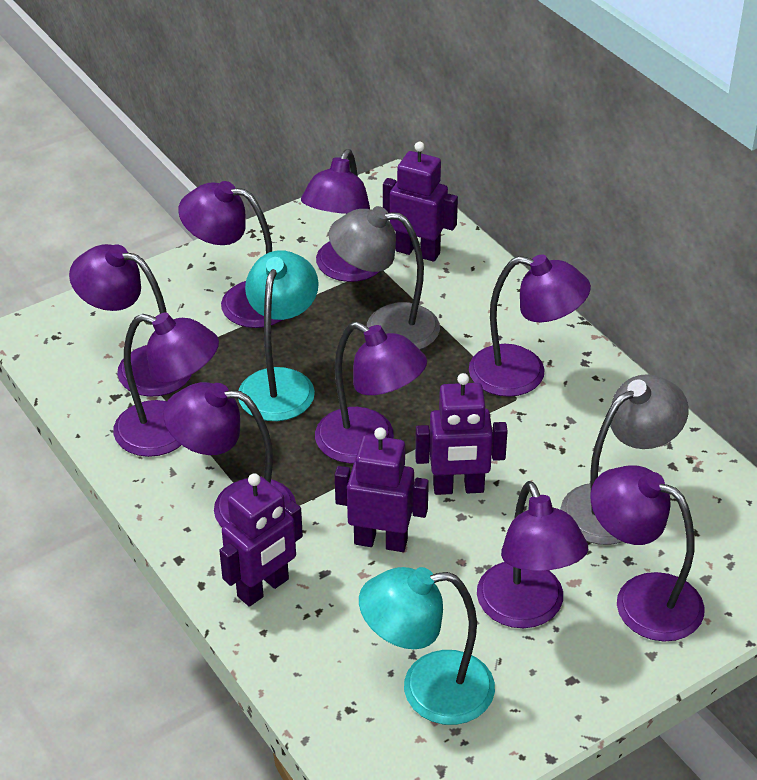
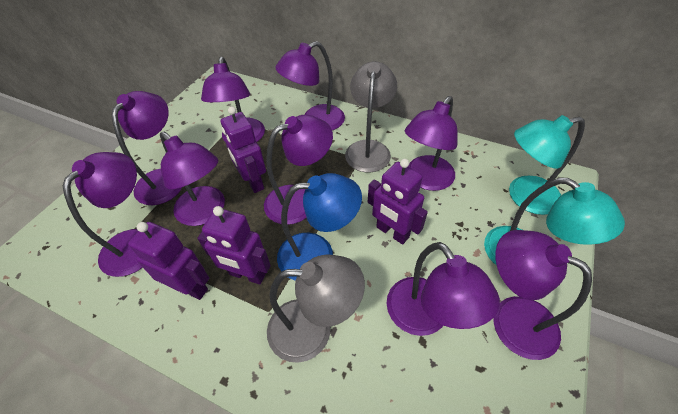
blue lamp: 0 -> 1

